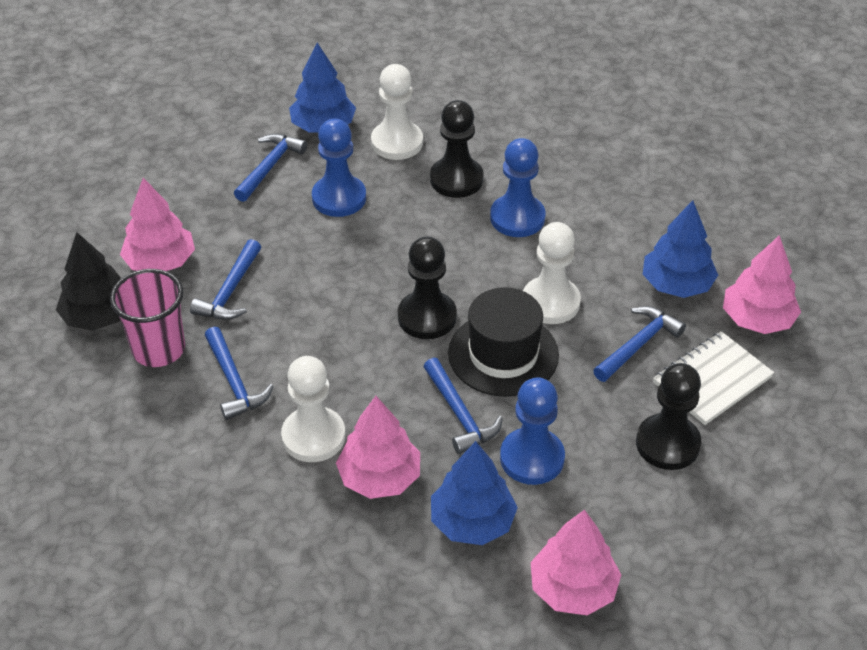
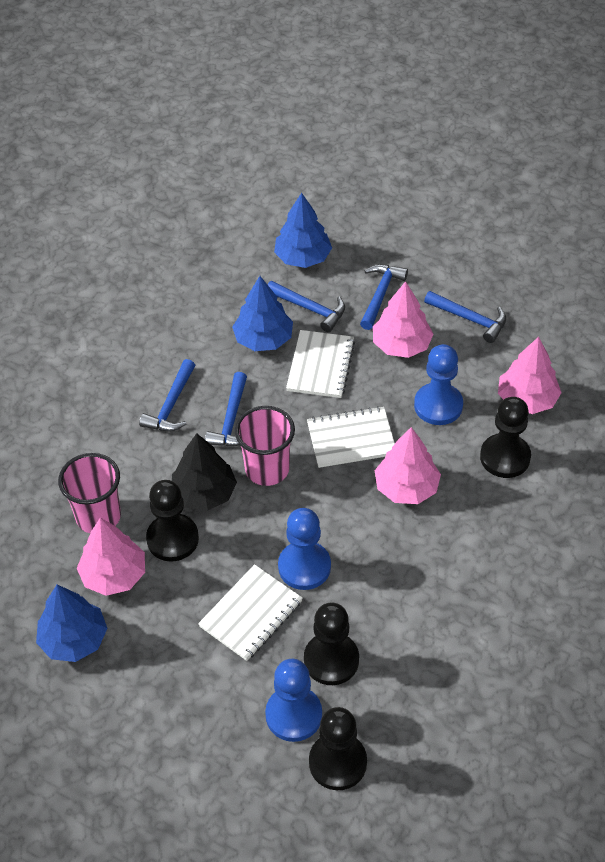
black hat: 1 -> 0
black pawn: 3 -> 4
pink cup: 1 -> 2
white notebook: 1 -> 3
white pawn: 3 -> 0

